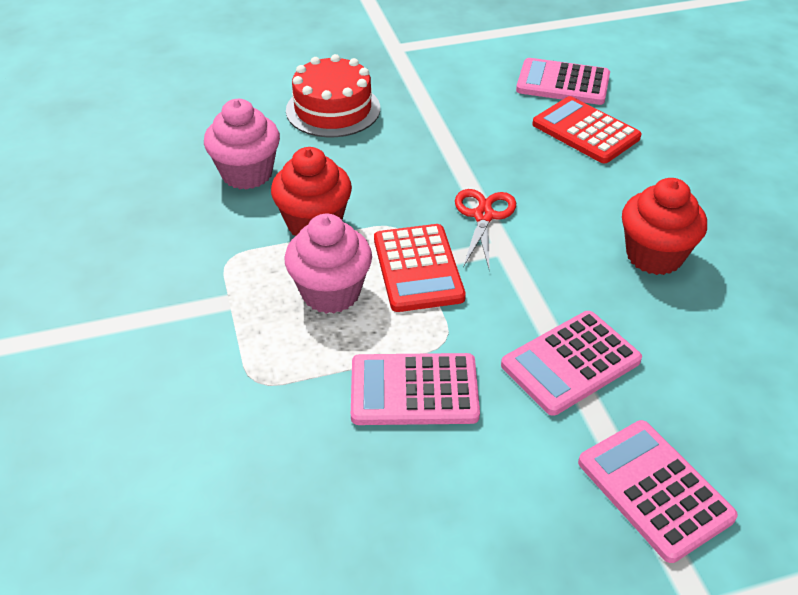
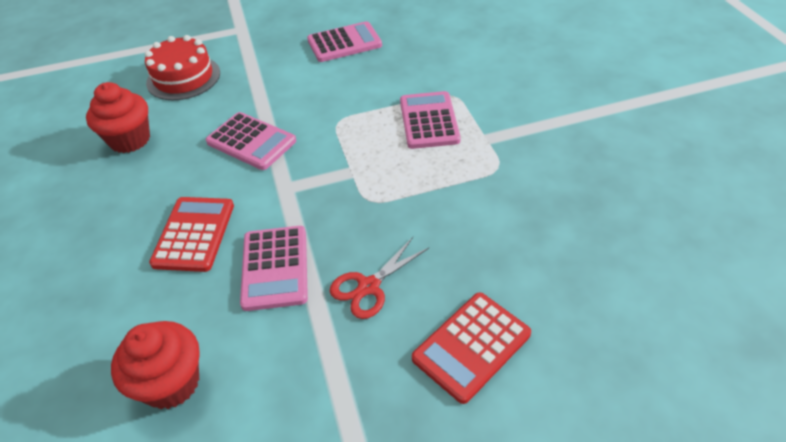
pink cupcake: 2 -> 0

